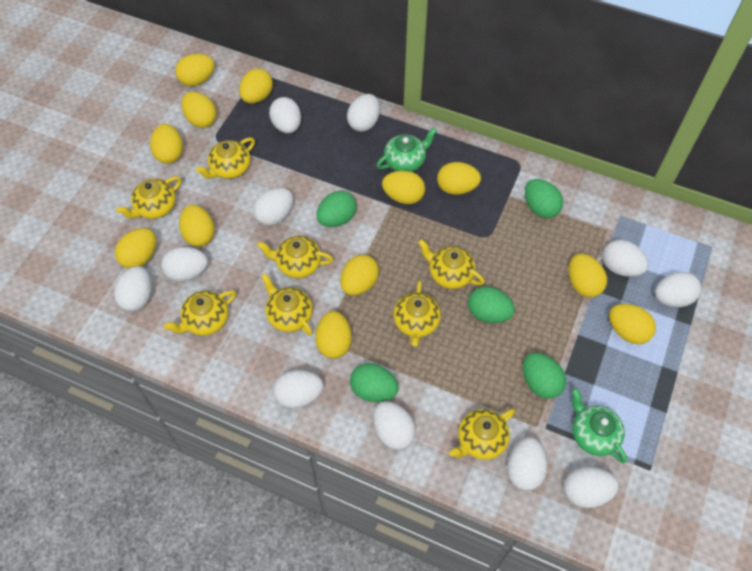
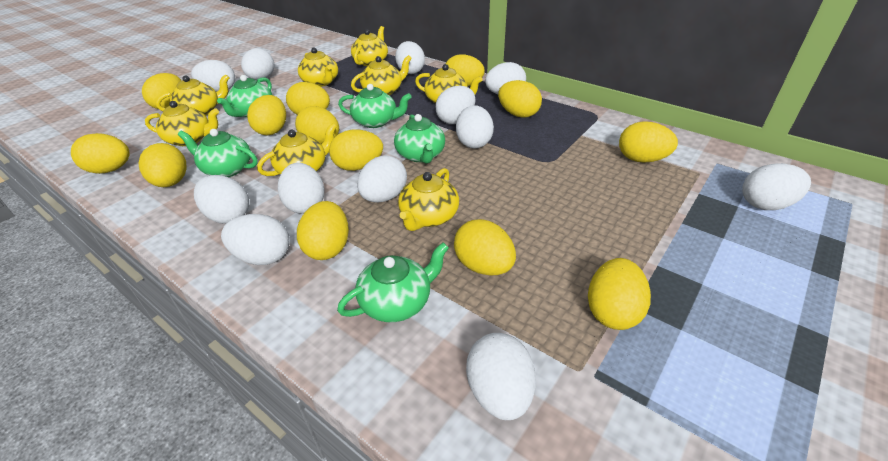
green egg: 5 -> 0
green teapot: 2 -> 5
white egg: 11 -> 12
yellow egg: 12 -> 13

